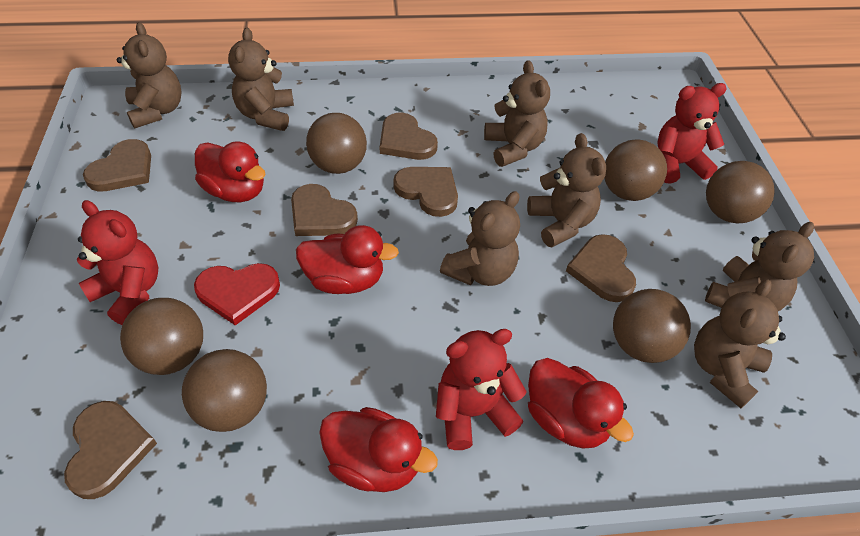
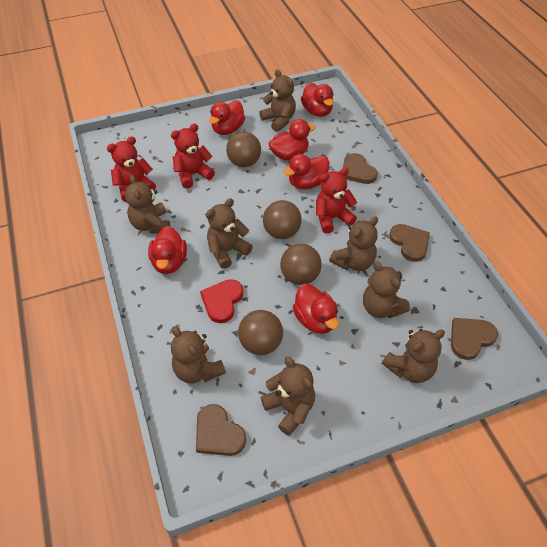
brown ball: 6 -> 4
brown heart: 6 -> 4
brown teddy bear: 7 -> 8
red duck: 4 -> 6

